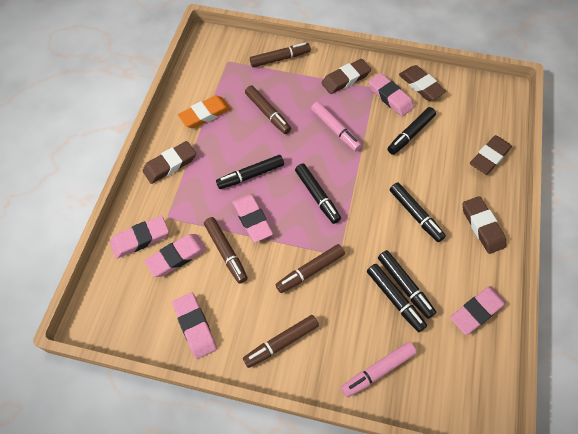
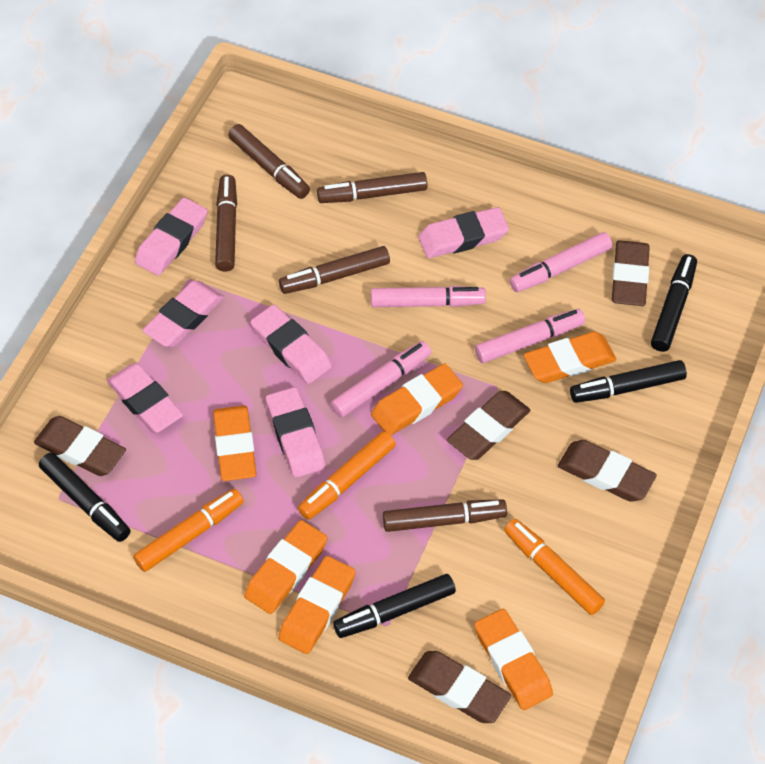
black marker: 6 -> 4
orange eraser: 1 -> 6
orange marker: 0 -> 3
pink marker: 2 -> 4

